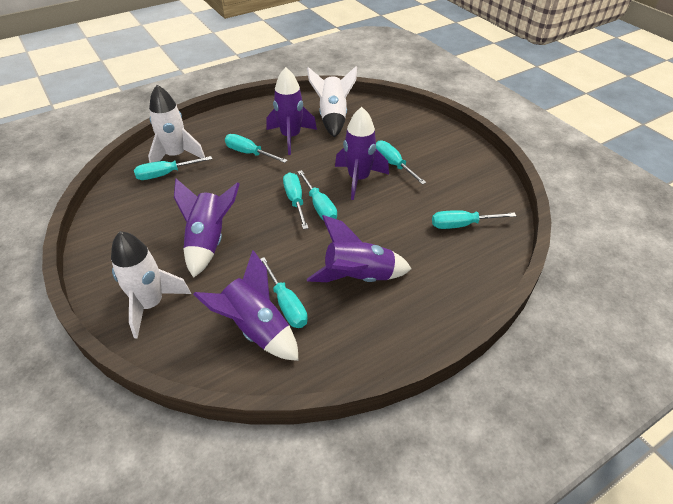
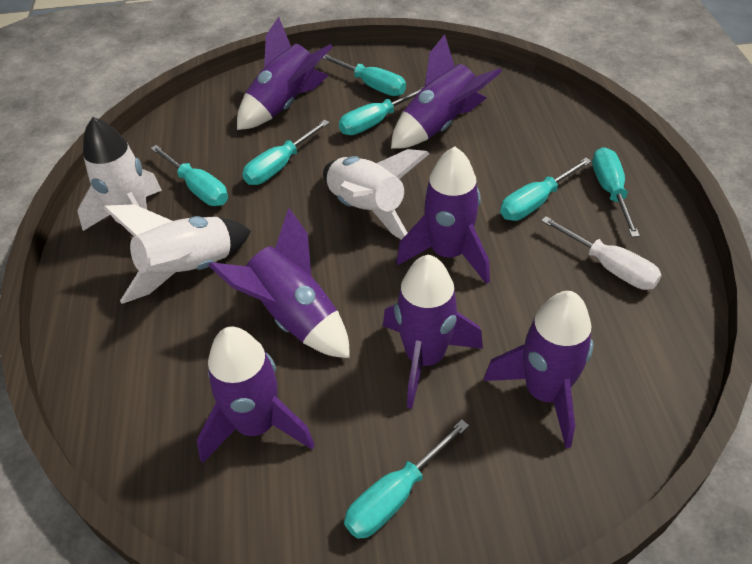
purple rocket: 5 -> 7
white screwdriver: 0 -> 1

